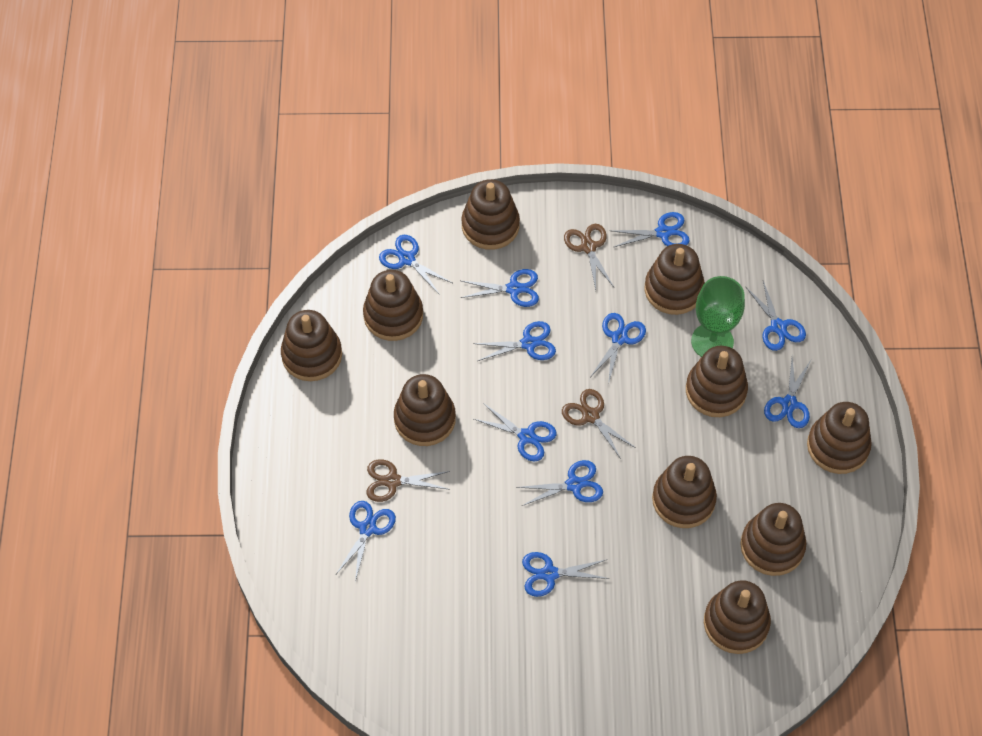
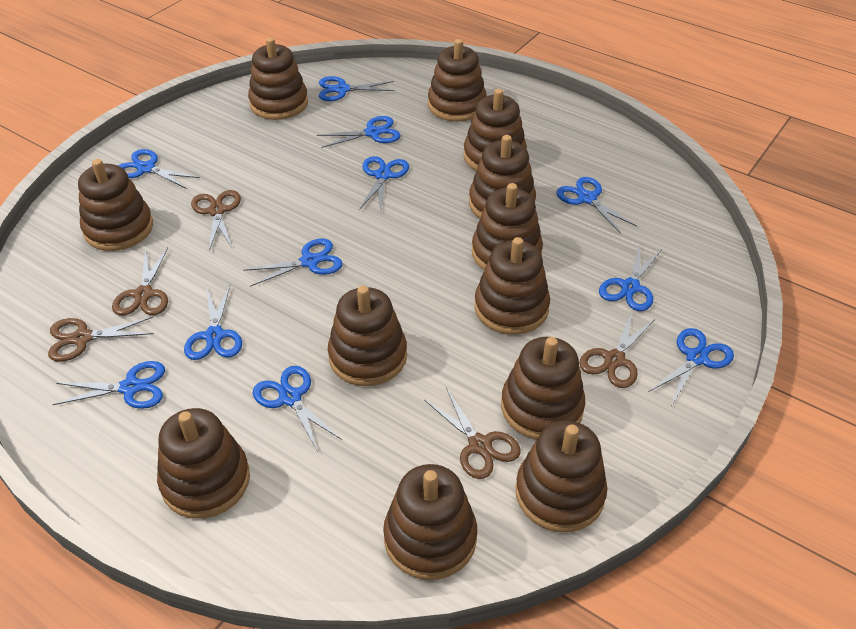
brown scissors: 3 -> 5
brown stacking toy: 10 -> 12
green goblet: 1 -> 0

